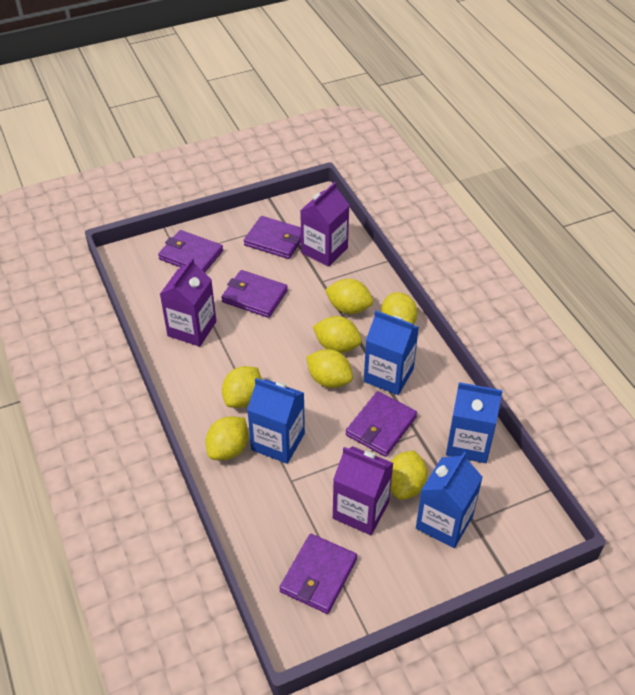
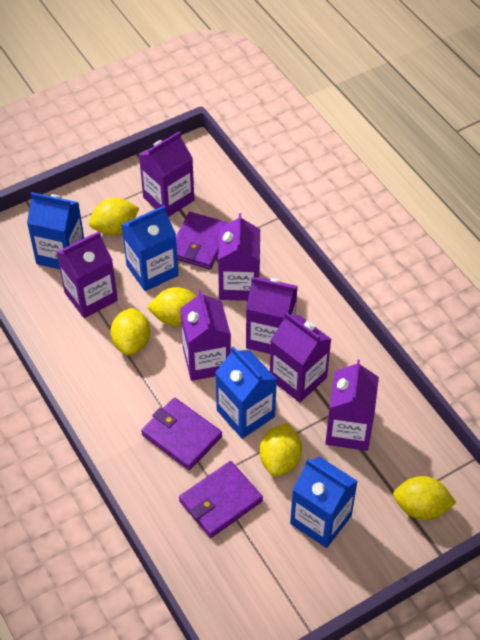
purple carton: 3 -> 7
purple wallet: 5 -> 3
yellow lemon: 7 -> 5

